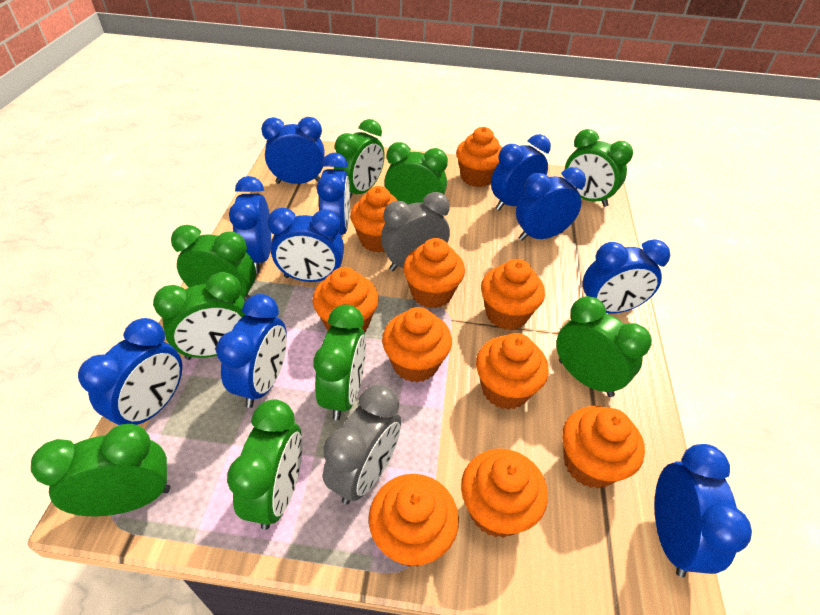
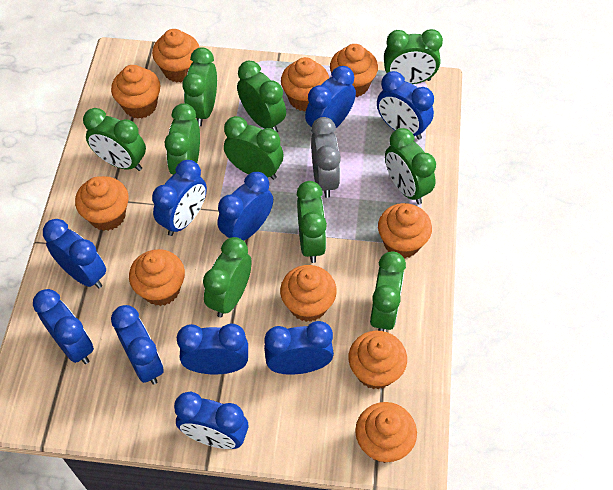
green clock: 9 -> 10
grey clock: 2 -> 1

